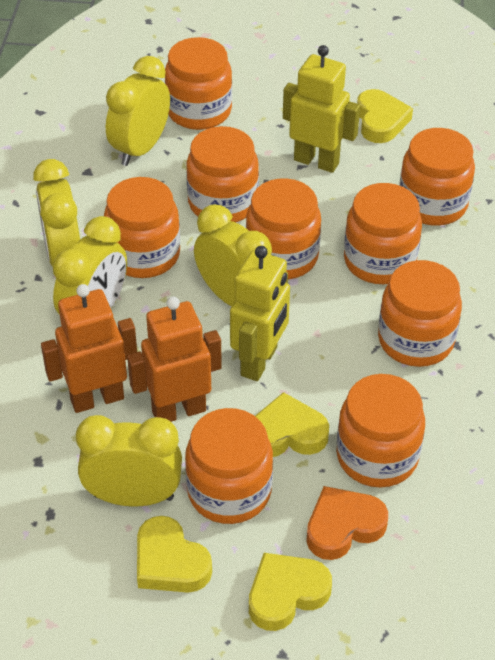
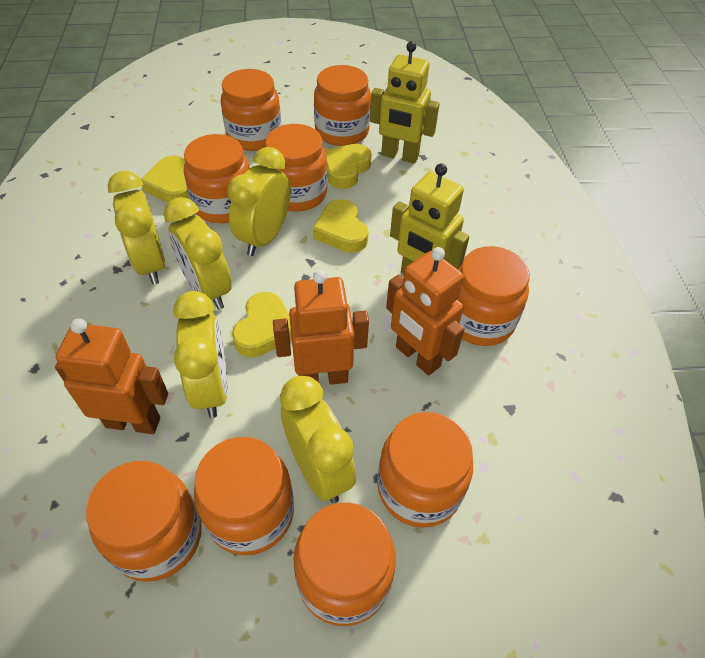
orange heart: 1 -> 0
orange robot: 2 -> 3

